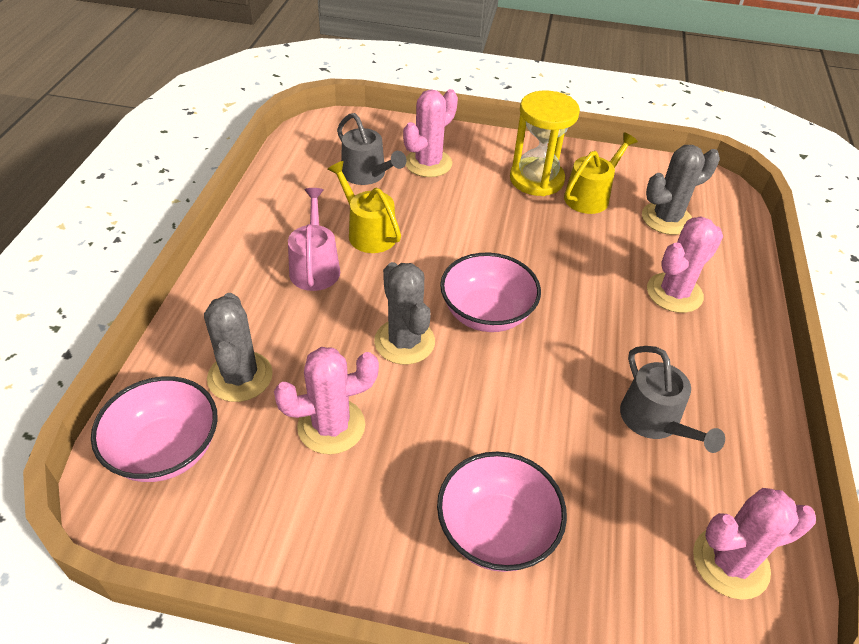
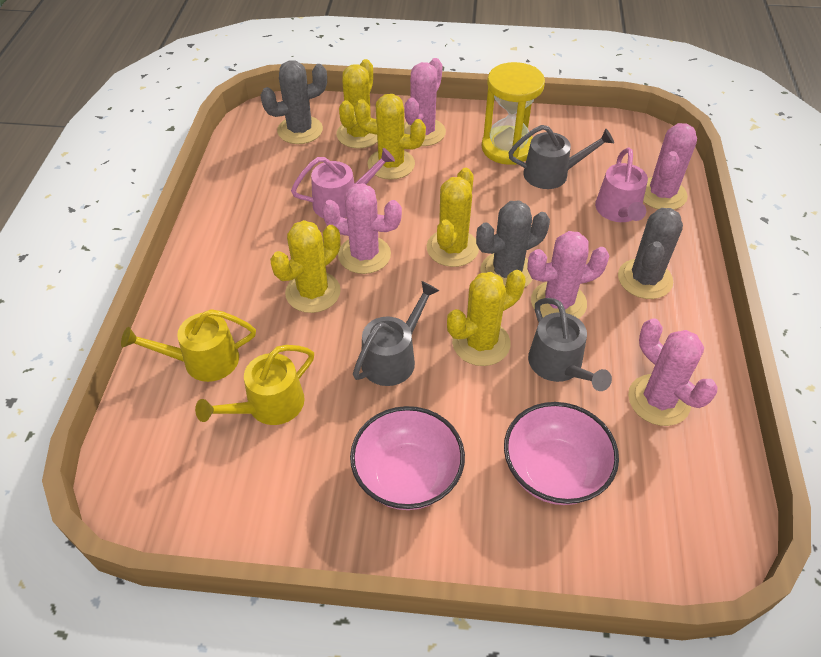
grey watering can: 2 -> 3
pink bowl: 3 -> 2
pink cactus: 4 -> 5
pink watering can: 1 -> 2
yellow cactus: 0 -> 5

